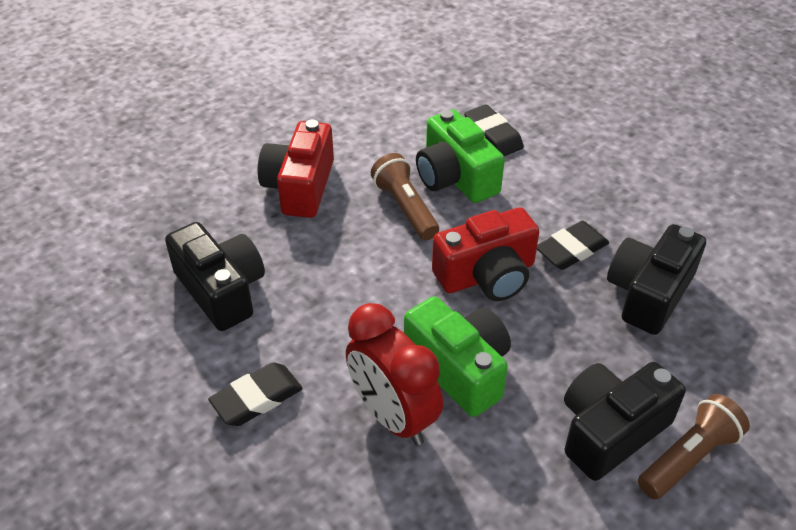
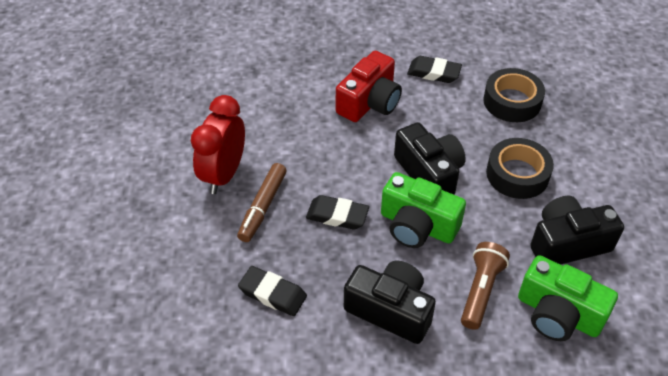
black tape: 0 -> 2
brown flashlight: 2 -> 1
brown marker: 0 -> 1
red camera: 2 -> 1

